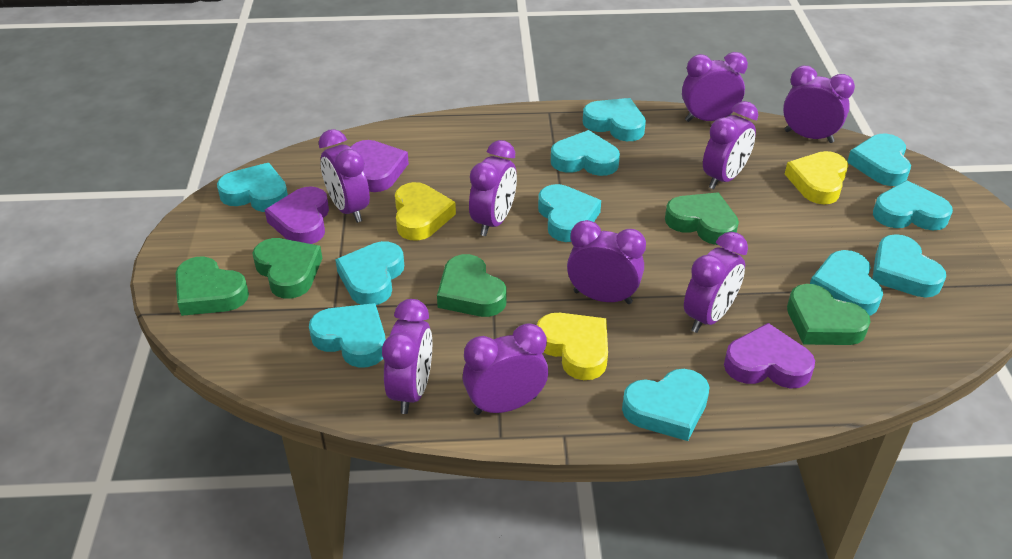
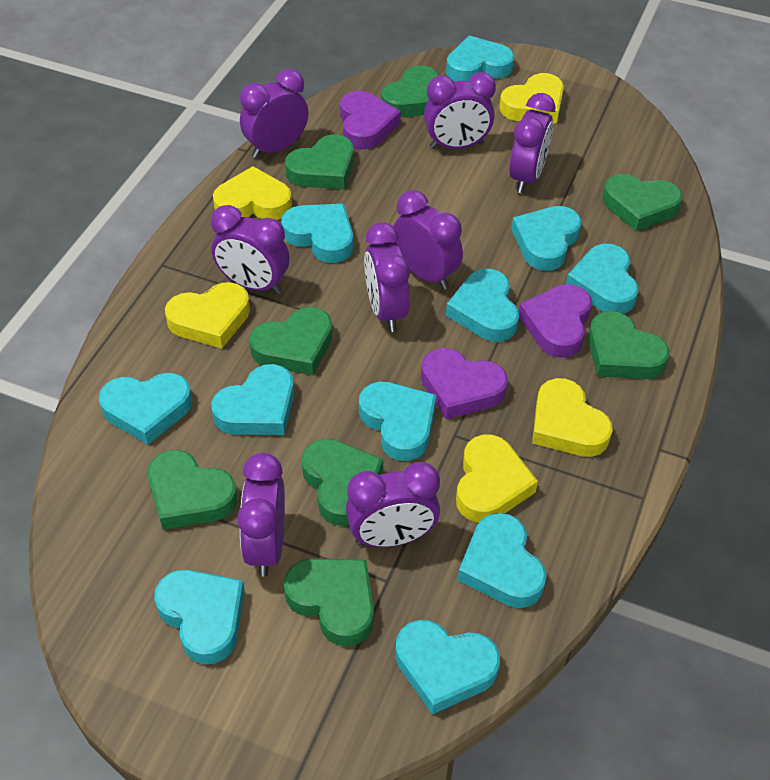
green heart: 5 -> 8
purple clock: 9 -> 8
yellow heart: 3 -> 5

